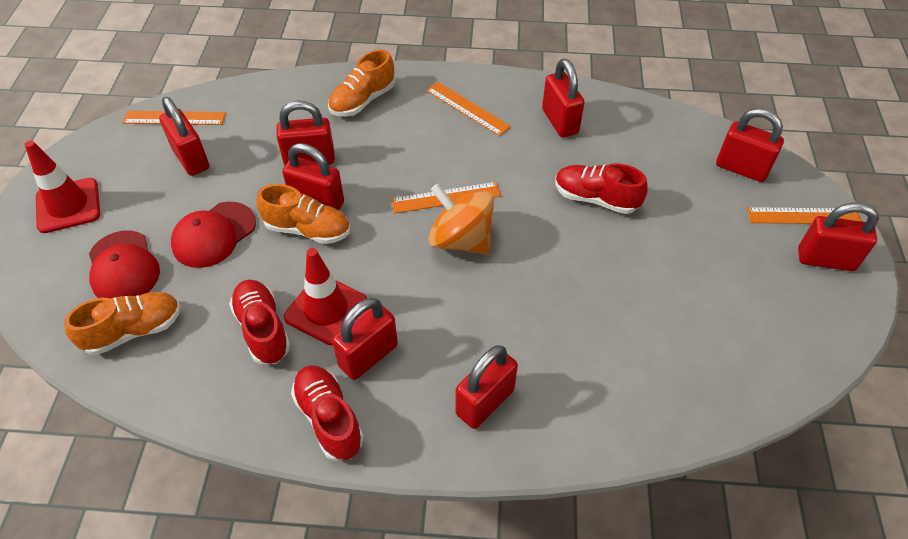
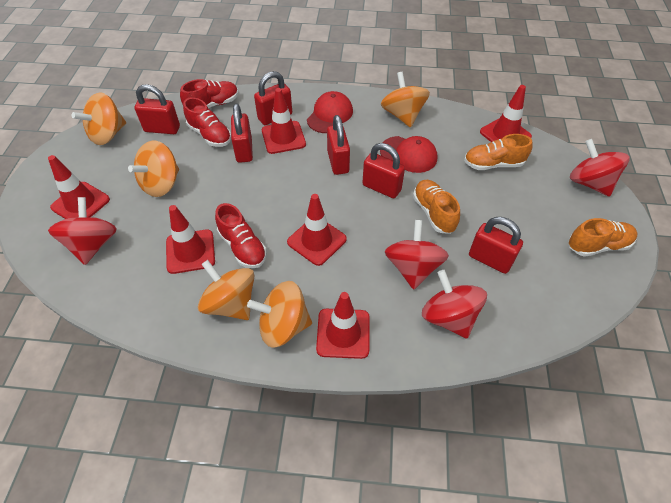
orange ruler: 4 -> 0
orange spinning top: 1 -> 5
red padlock: 8 -> 6
red spinning top: 0 -> 4
red traffic cone: 2 -> 6

